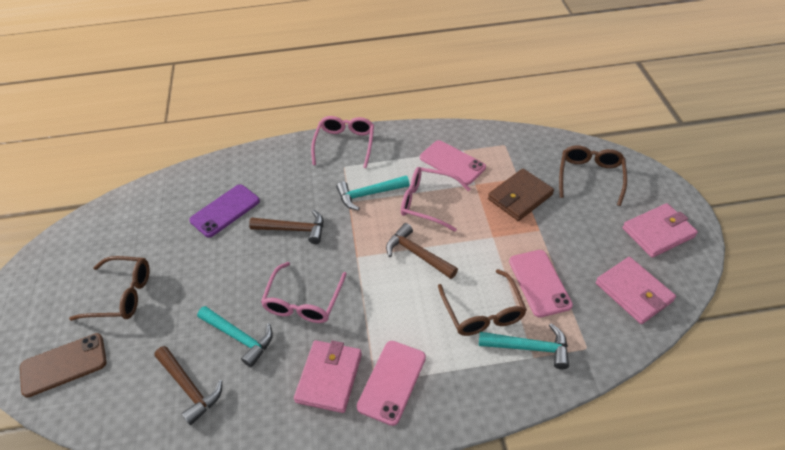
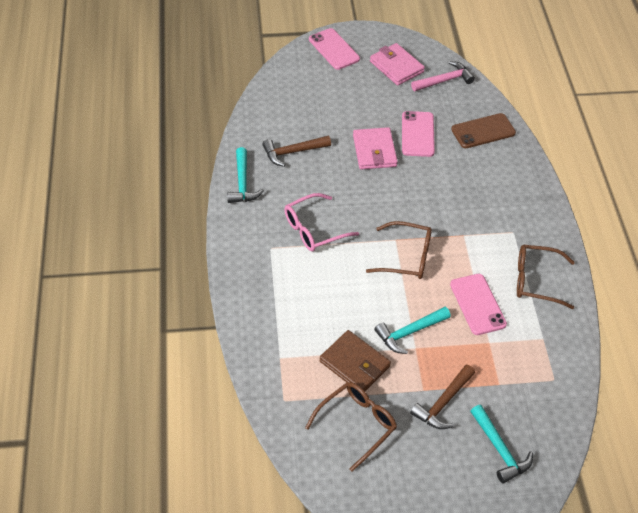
brown hammer: 3 -> 2
pink glasses: 3 -> 1
pink hammer: 0 -> 1
pink wallet: 3 -> 2
purple phone: 1 -> 0

